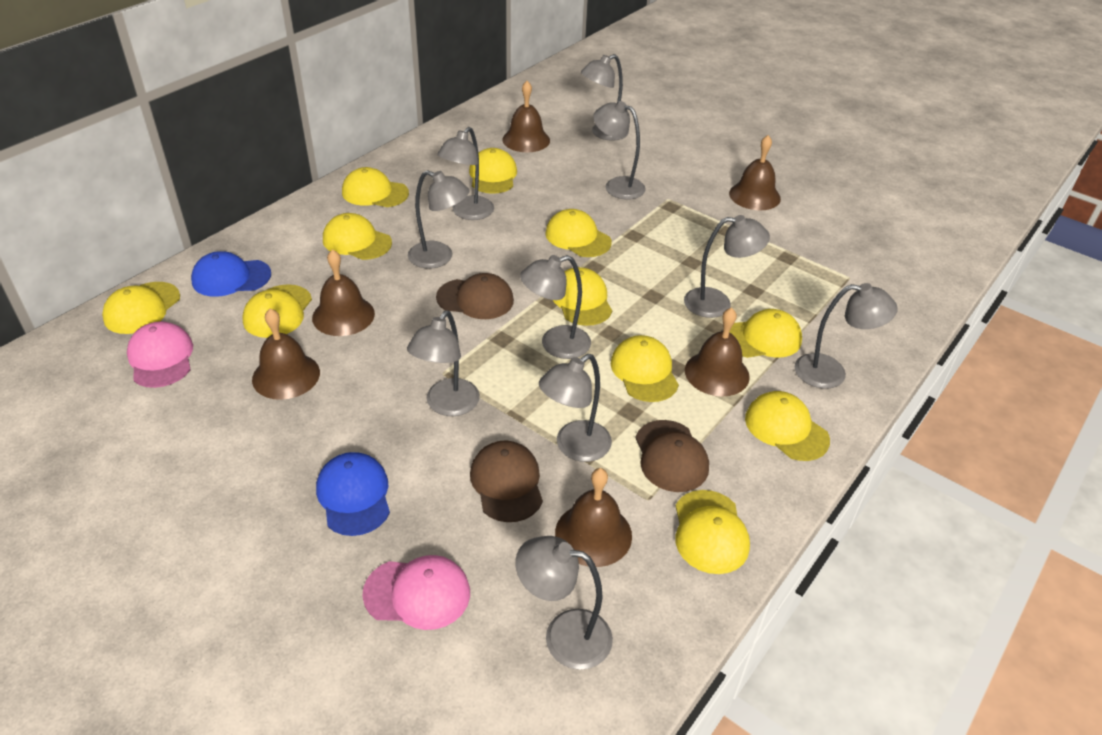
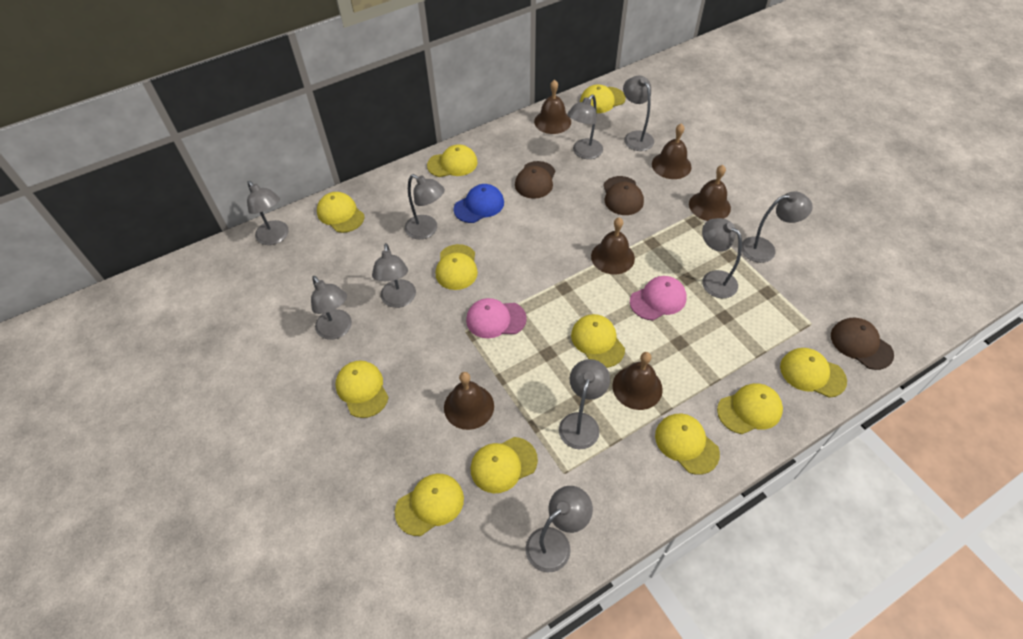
blue cap: 2 -> 1

